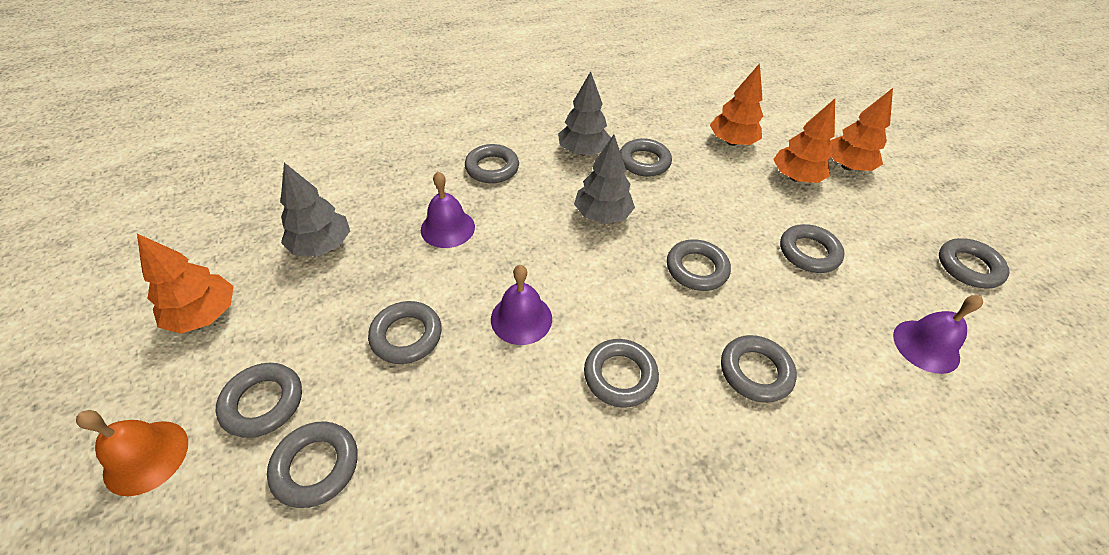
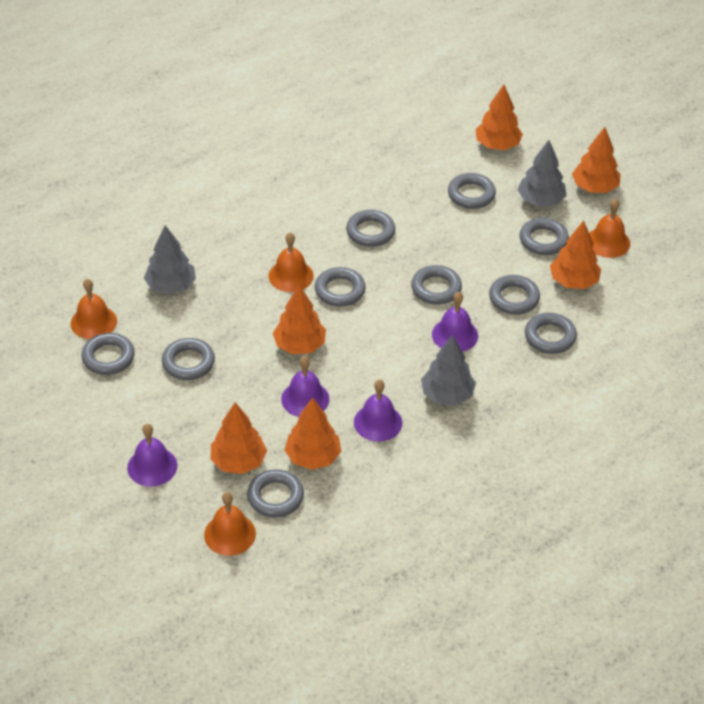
orange bell: 1 -> 4
orange tree: 4 -> 6
purple bell: 3 -> 4

